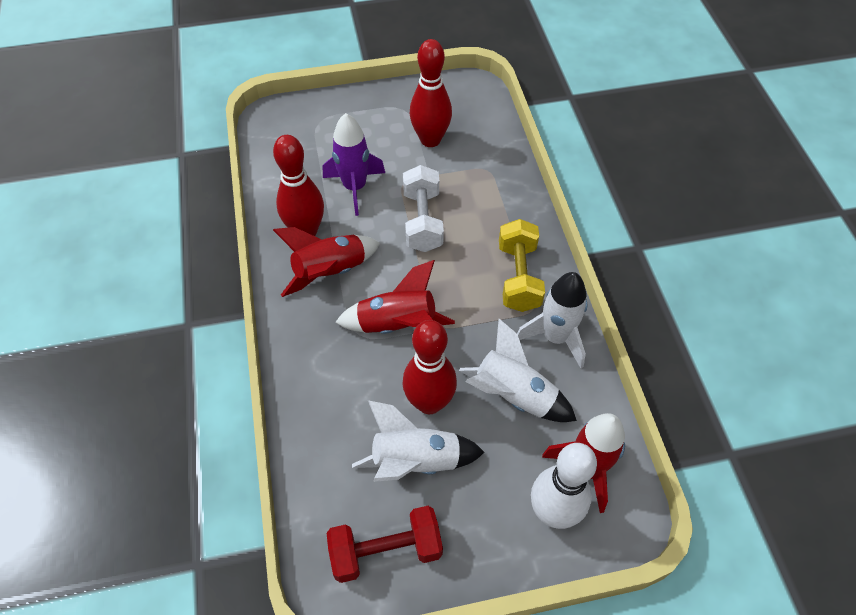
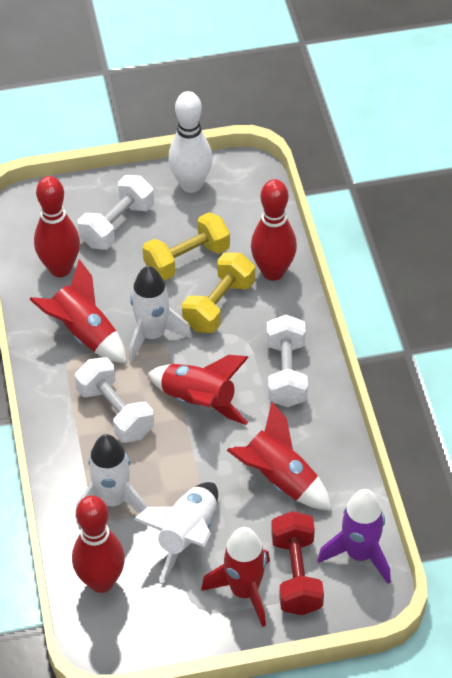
red rocket: 3 -> 4
white dumbbell: 1 -> 3
yellow dumbbell: 1 -> 2

